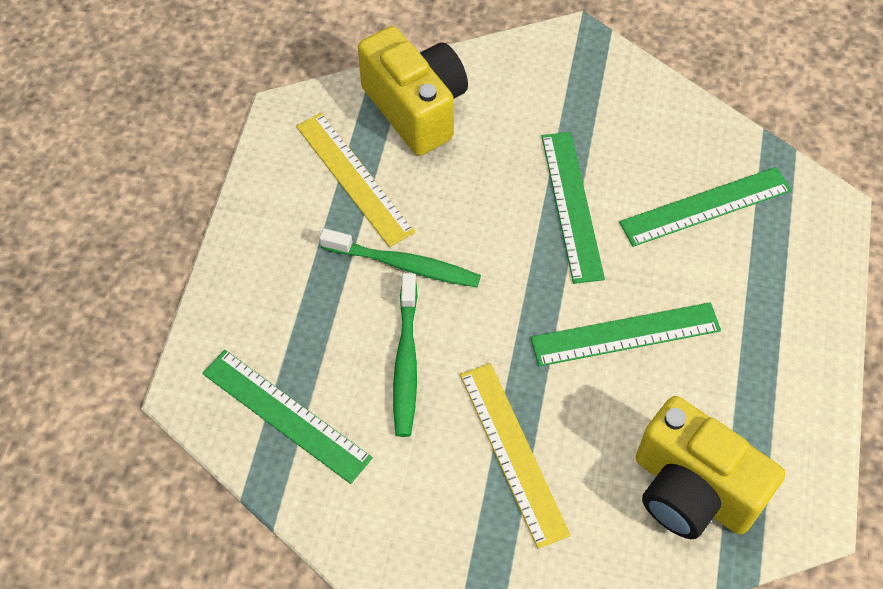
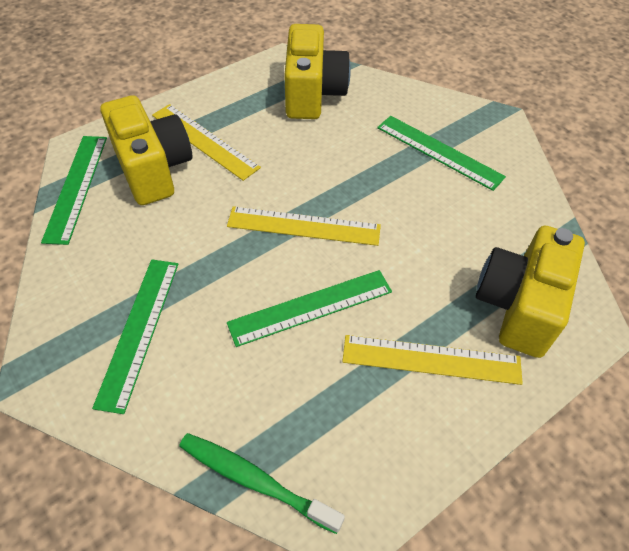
green toothbrush: 2 -> 1
yellow camera: 2 -> 3
yellow ruler: 2 -> 3

